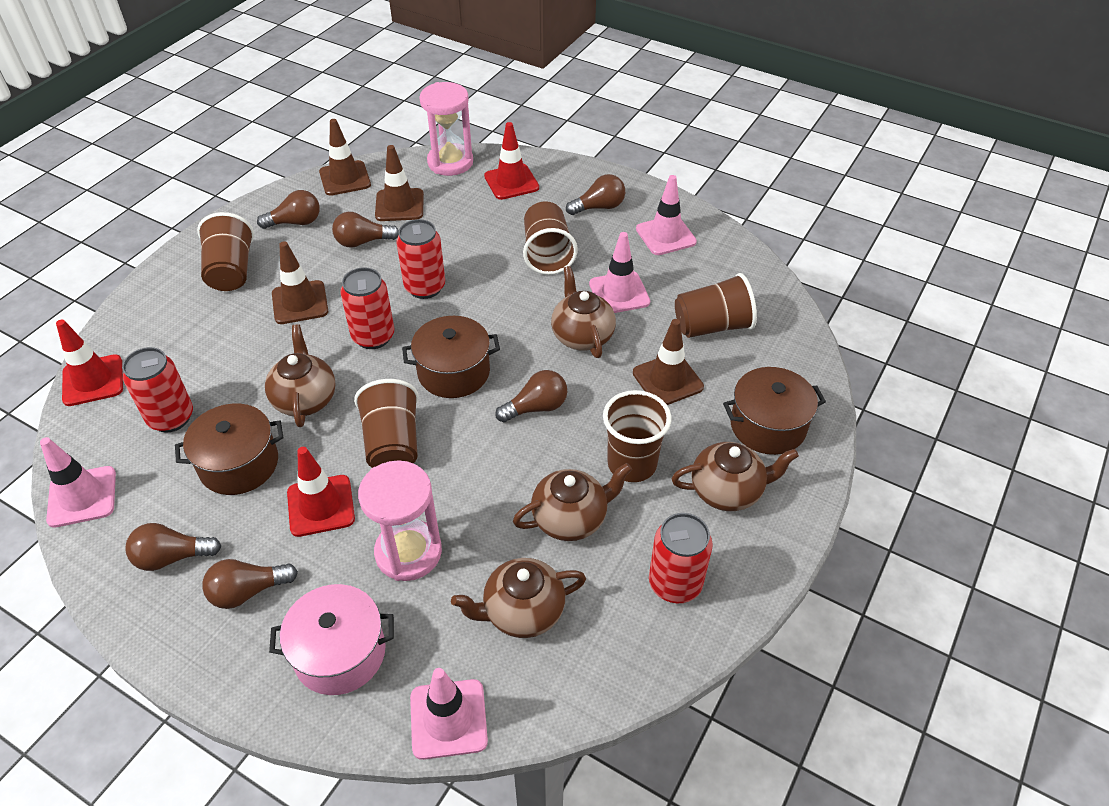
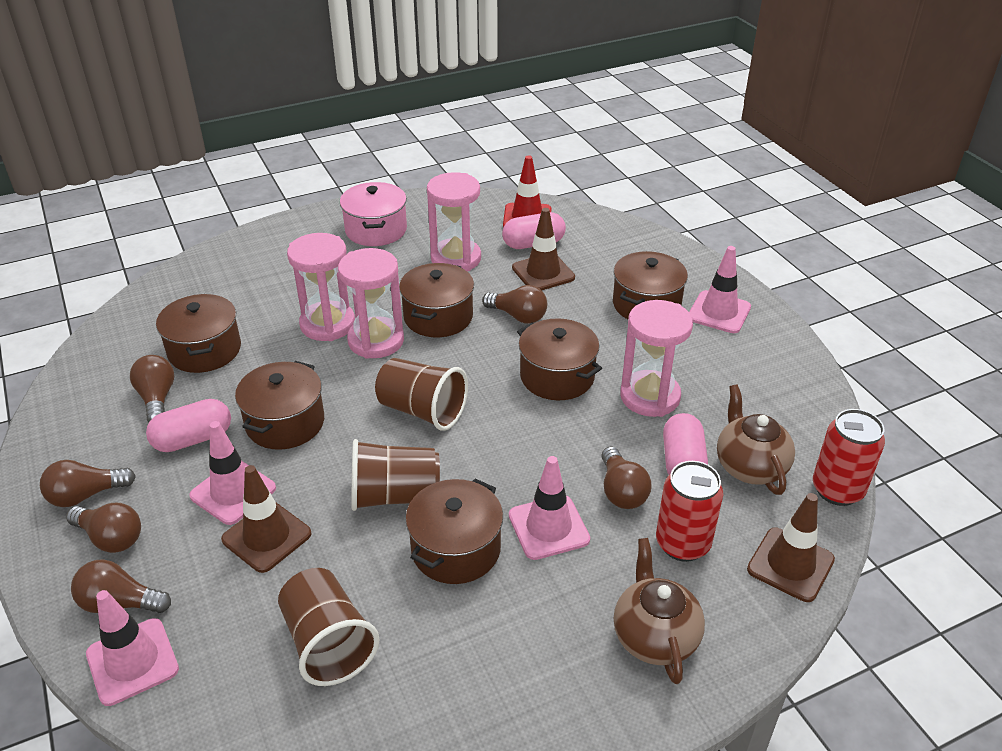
brown cup: 5 -> 3
brown pot: 3 -> 6
brown teapot: 5 -> 2
brown traffic cone: 4 -> 3
pink capsule: 0 -> 3
pink hourglass: 2 -> 4
red can: 4 -> 2
red traffic cone: 3 -> 1

